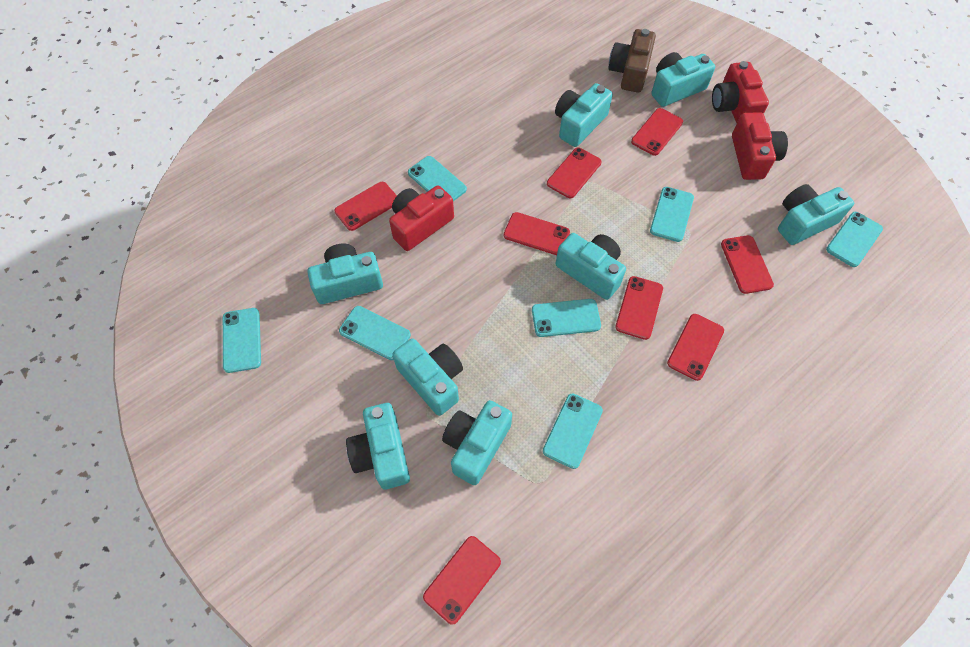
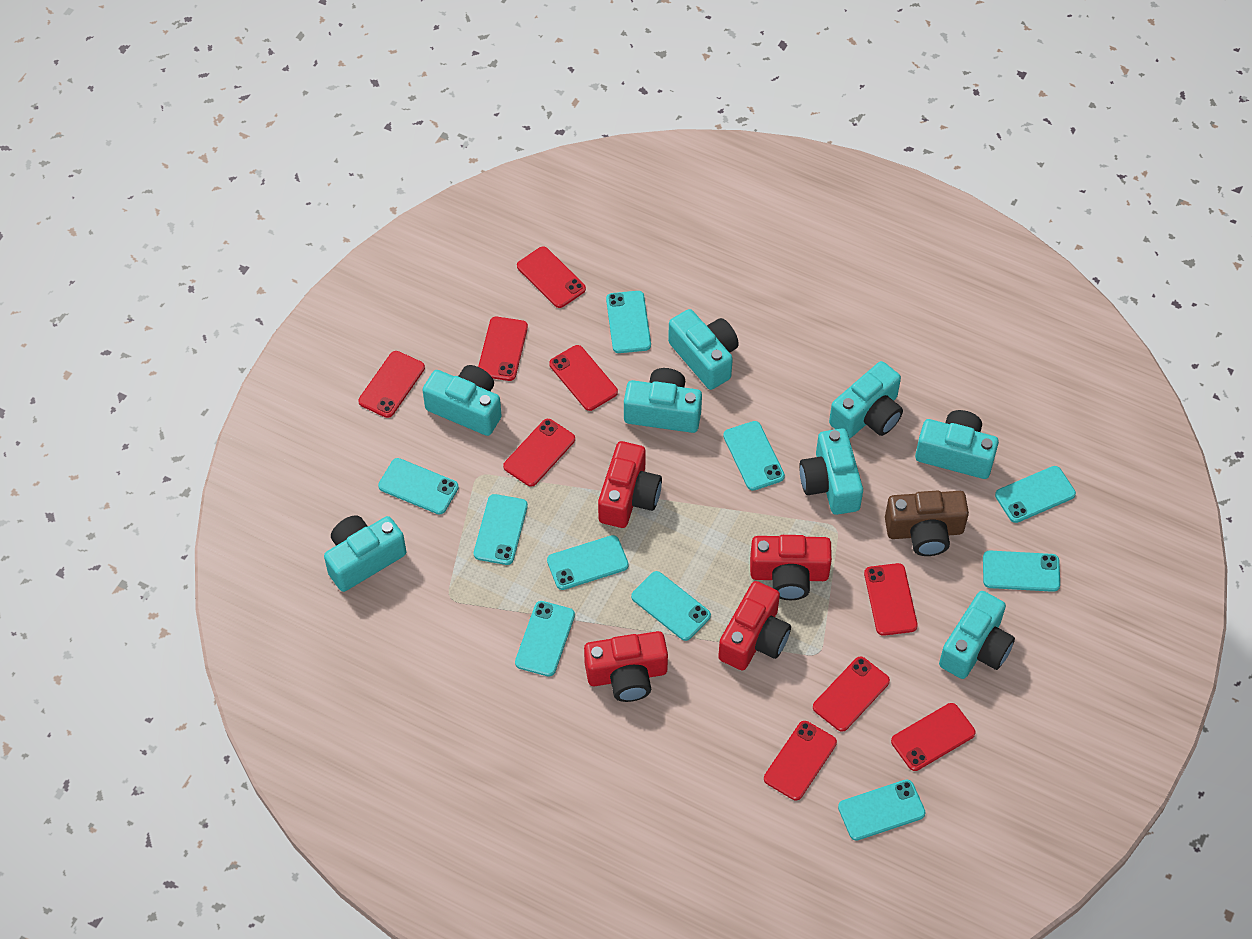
red camera: 3 -> 4
red phone: 8 -> 9
turquoise phone: 7 -> 10

